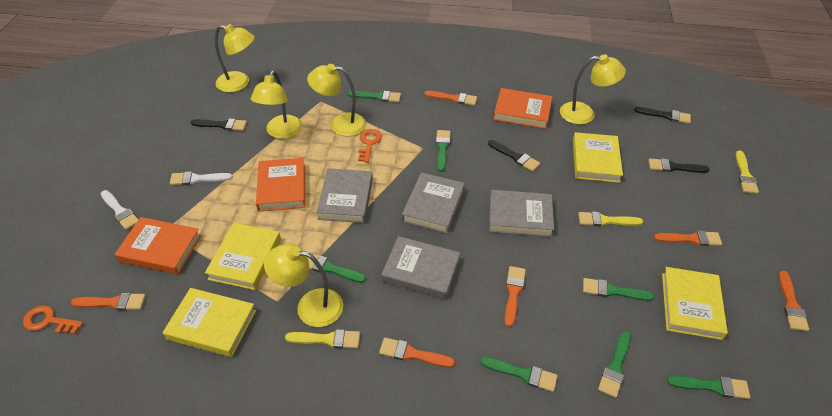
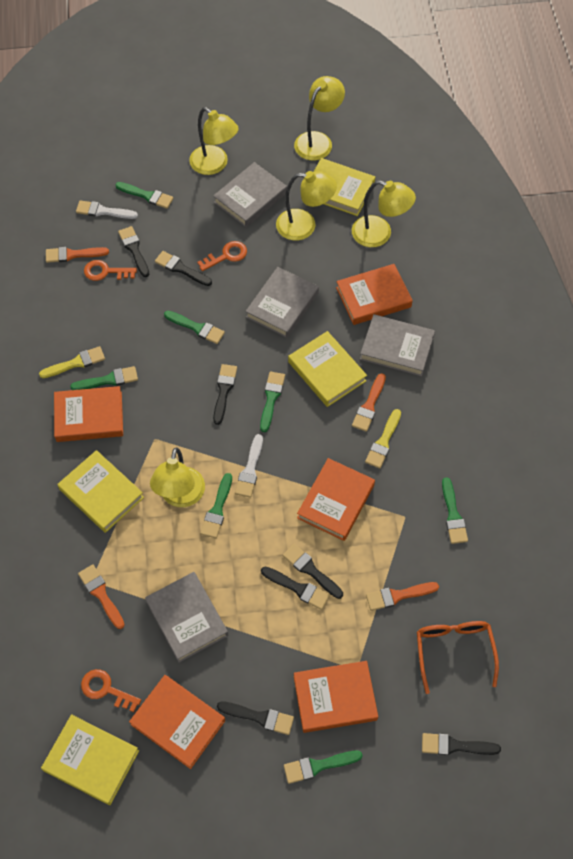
black brush: 4 -> 7
orange book: 3 -> 5
orange brush: 6 -> 4
orange glasses: 0 -> 1
orange key: 2 -> 3
yellow brush: 3 -> 2

